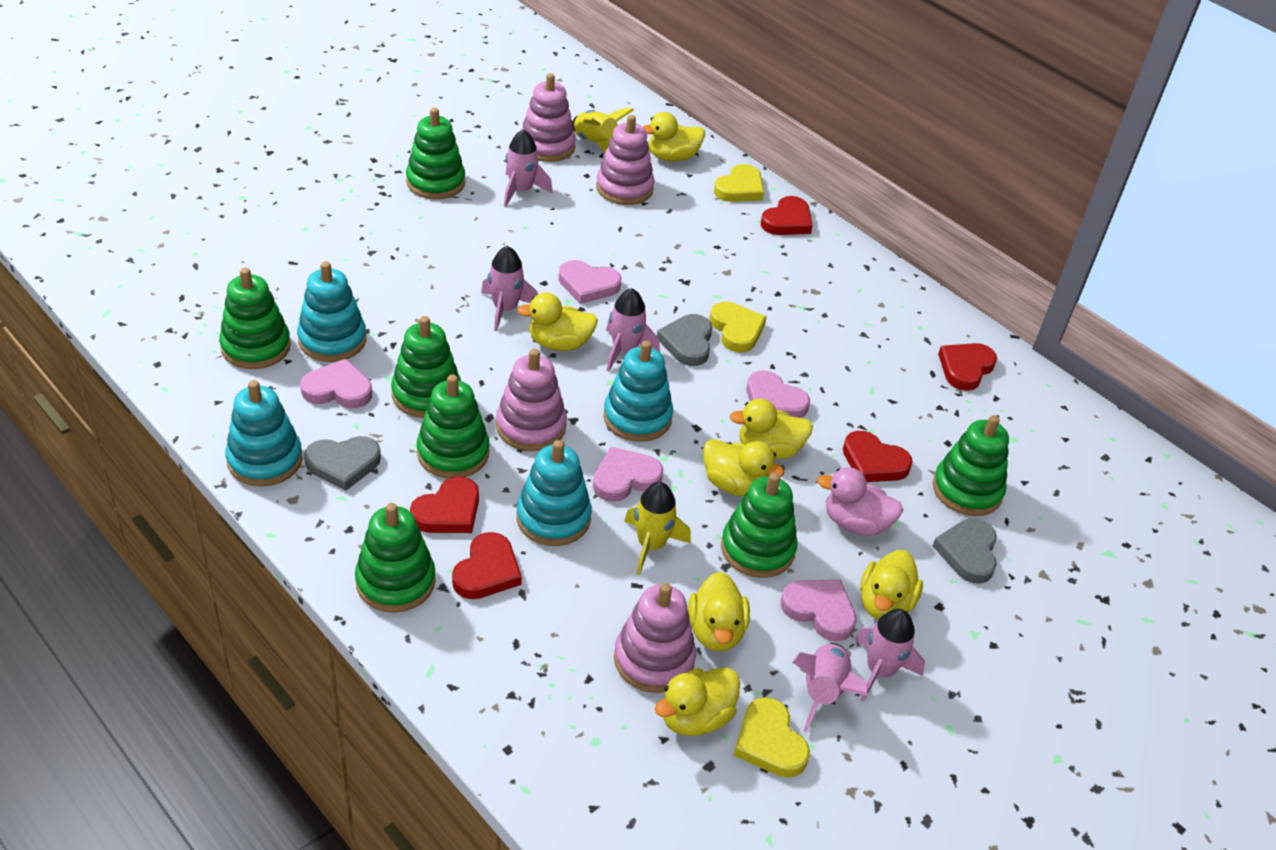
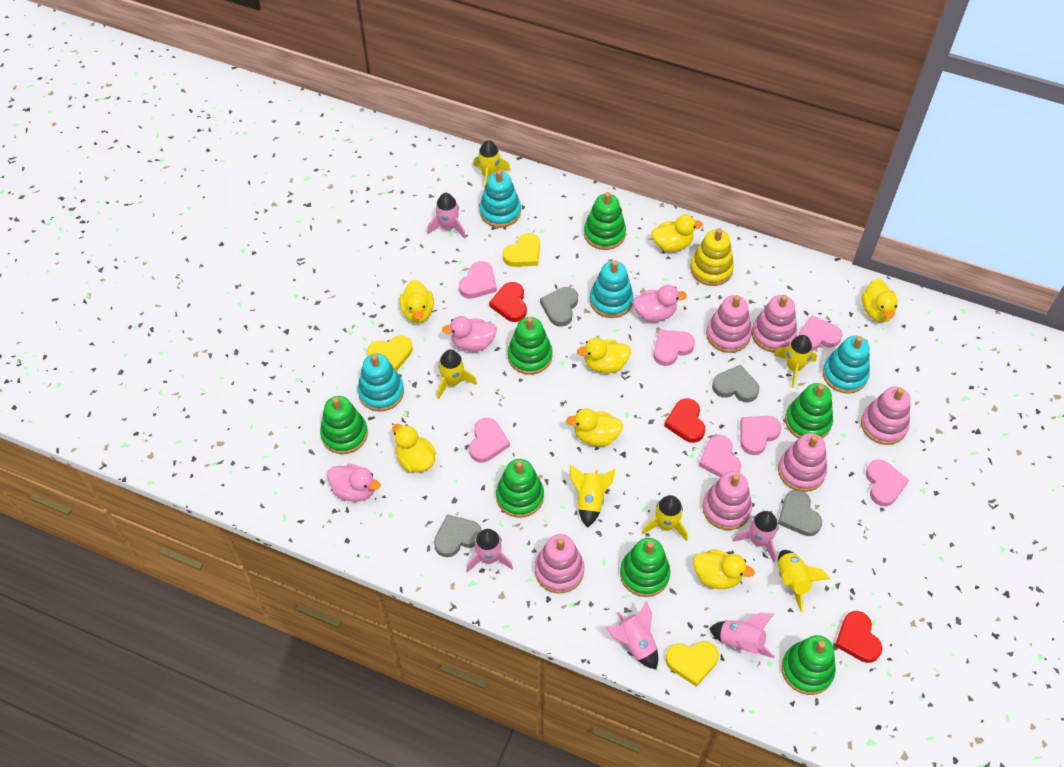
grey heart: 3 -> 4
pink duck: 1 -> 3
pink heart: 5 -> 7
pink stacking toy: 4 -> 6
red heart: 5 -> 3
yellow rocket: 2 -> 6
yellow stacking toy: 0 -> 1

